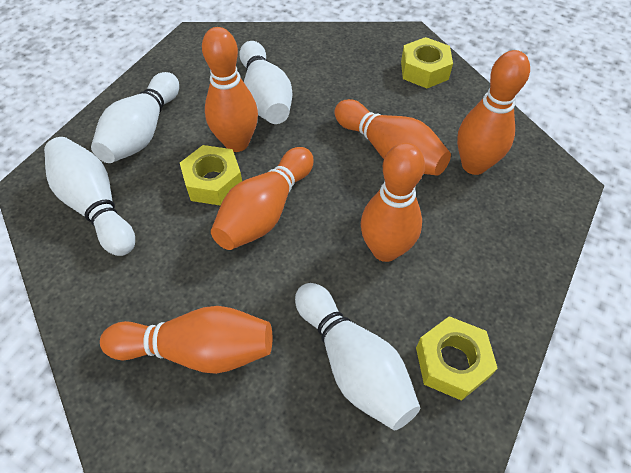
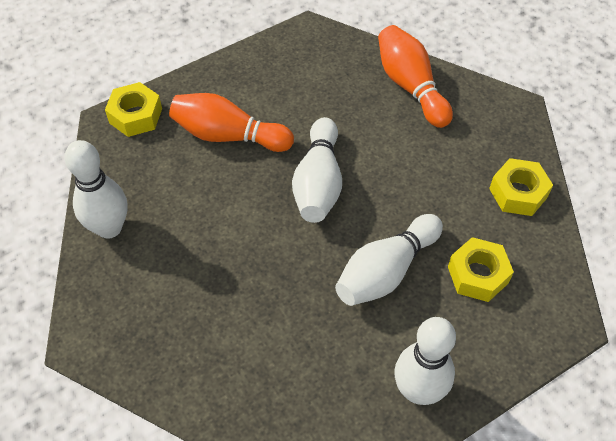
orange bowling pin: 6 -> 2

